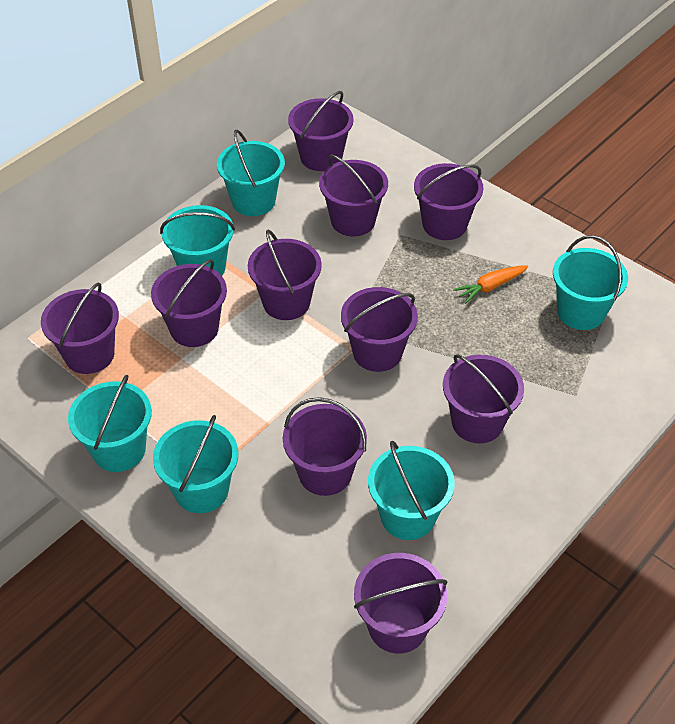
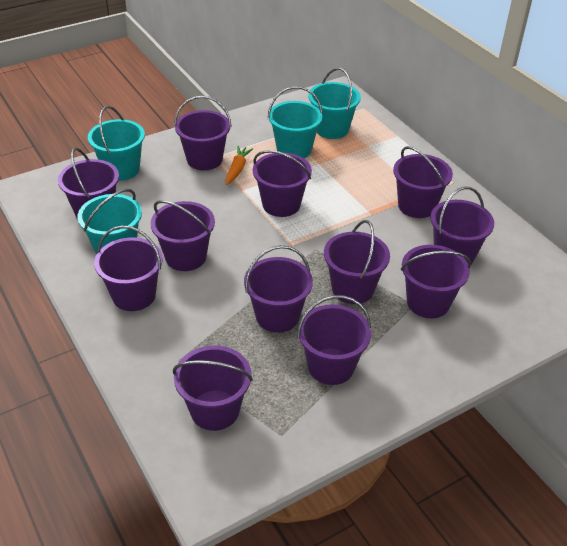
purple bucket: 10 -> 12
turquoise bucket: 6 -> 4

